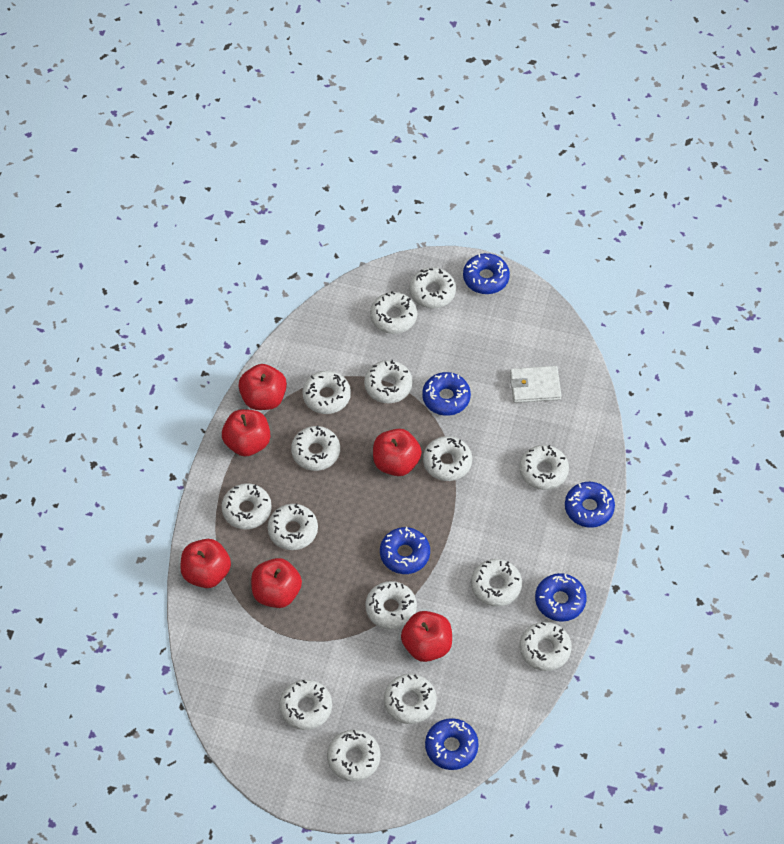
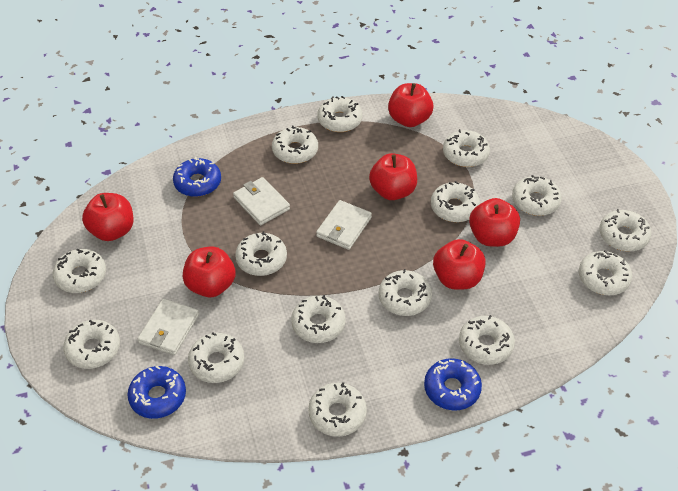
blue donut: 6 -> 3
white wallet: 1 -> 3

